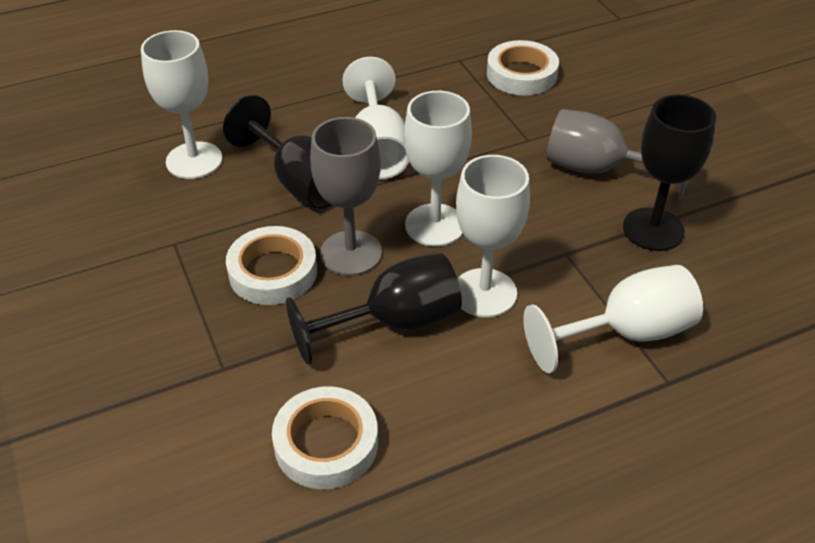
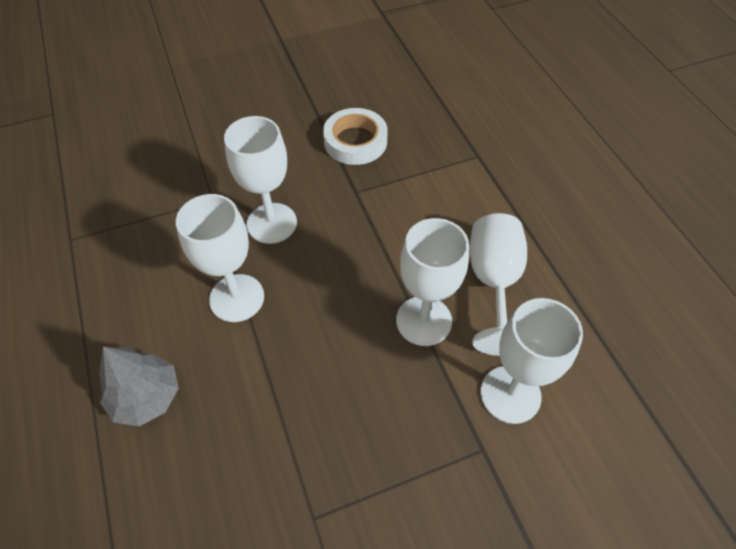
black goblet: 3 -> 0
grey goblet: 2 -> 0
grey tree: 0 -> 1
white tape: 3 -> 1

